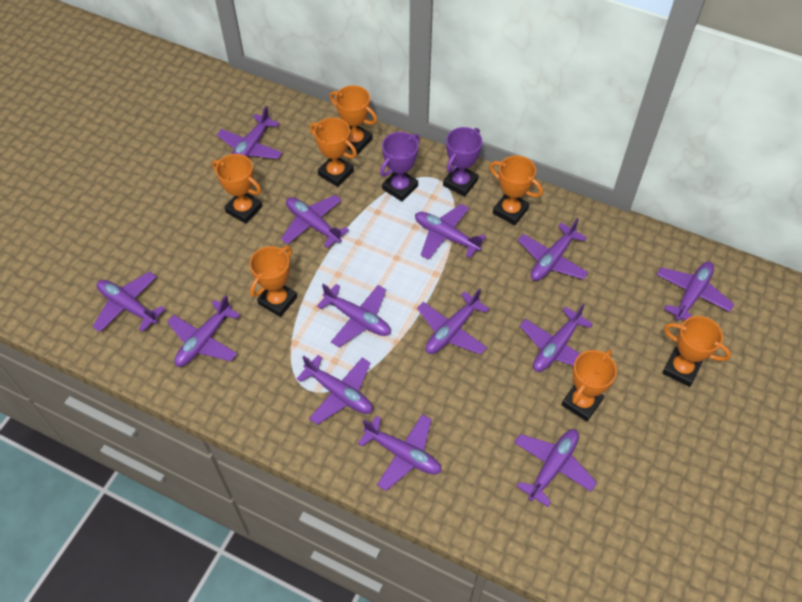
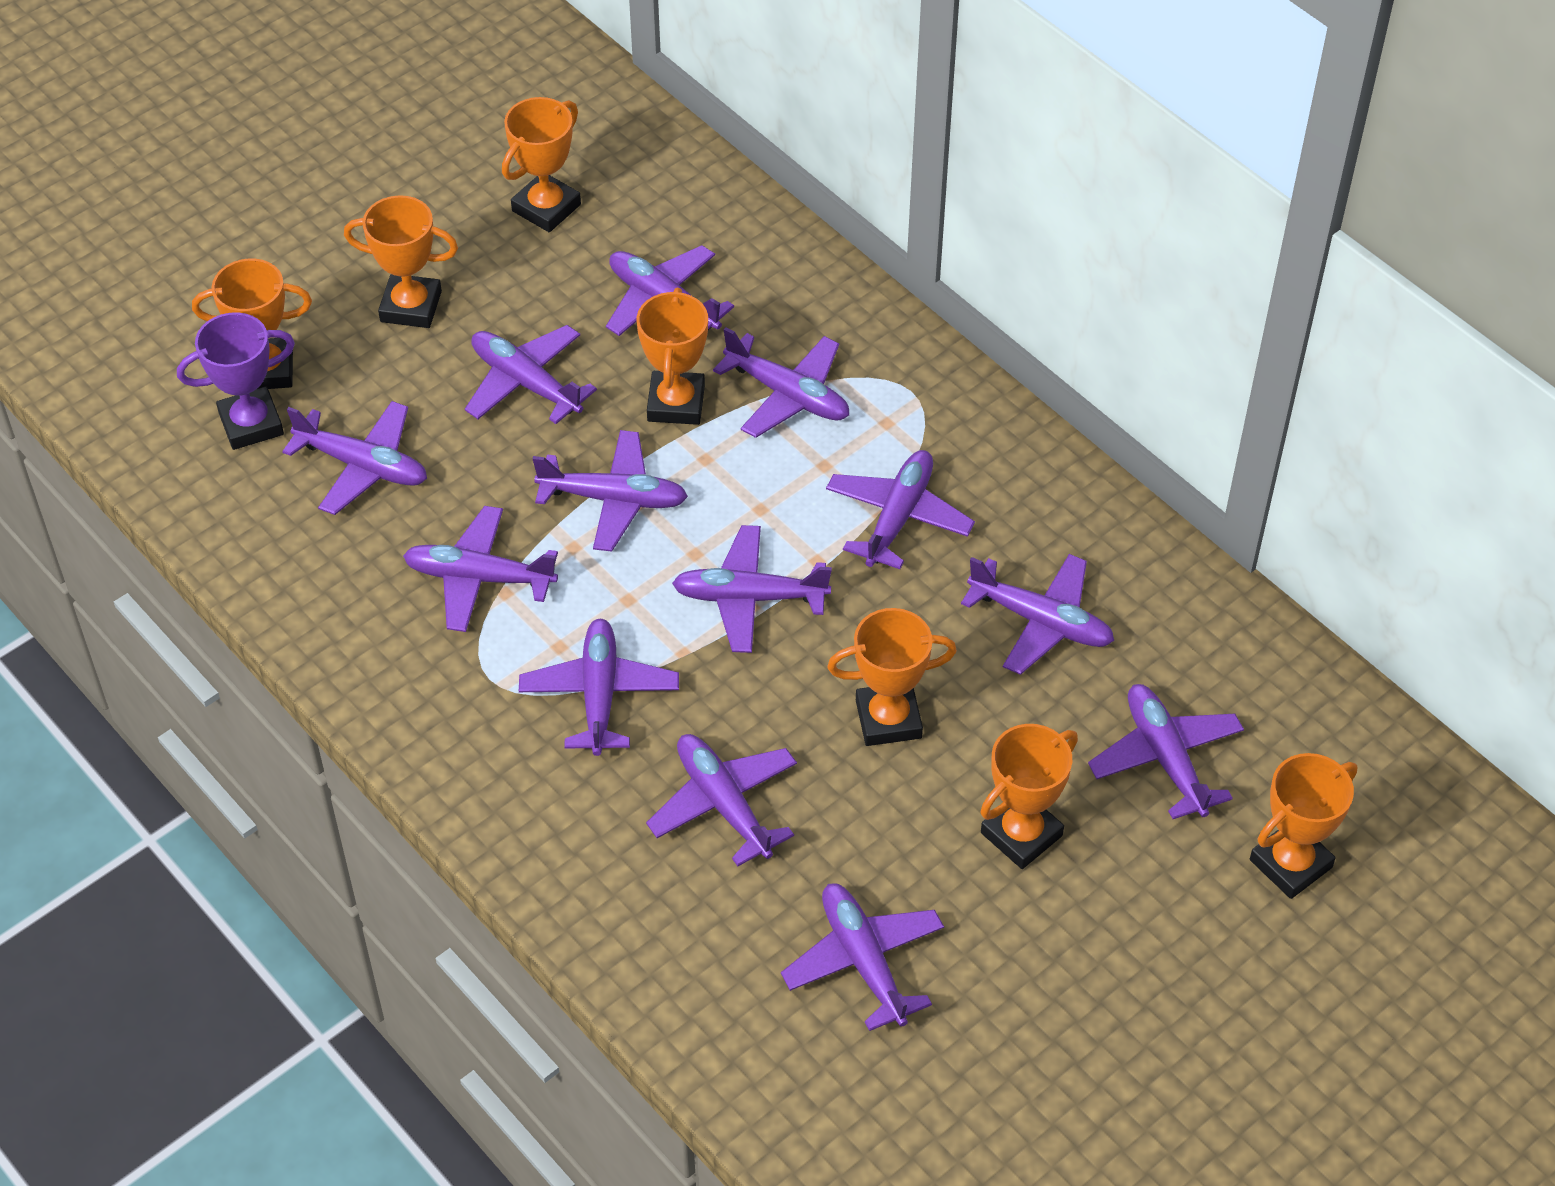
purple trophy: 2 -> 1

